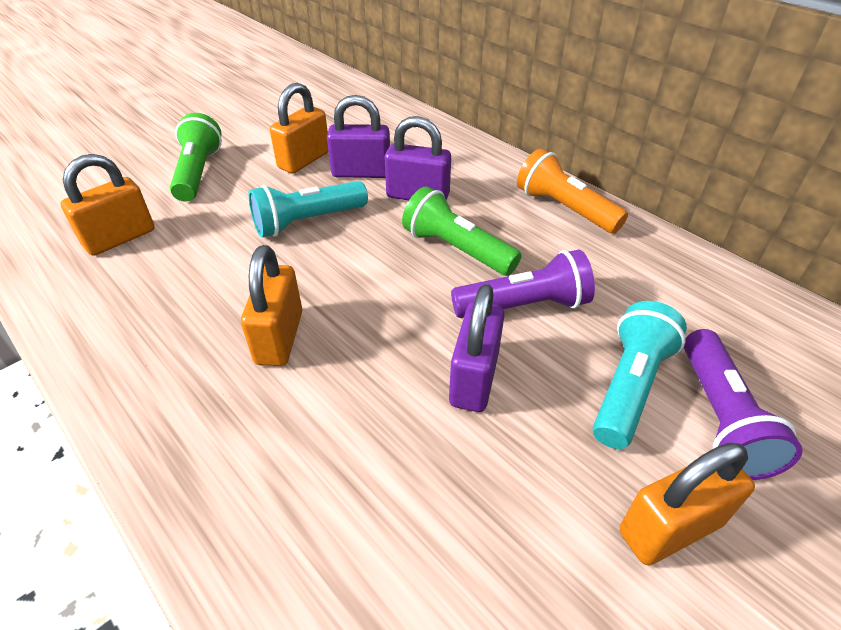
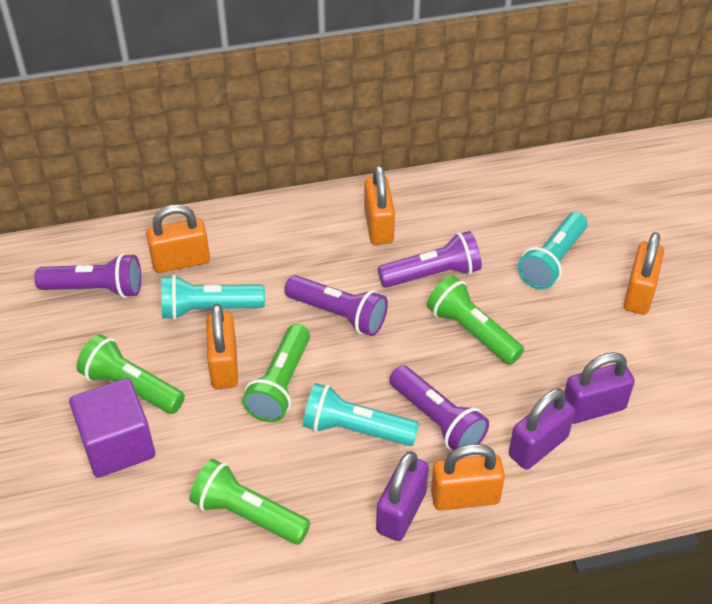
green flashlight: 2 -> 4
orange flashlight: 1 -> 0
orange padlock: 4 -> 5
purple cube: 0 -> 1
purple flashlight: 2 -> 4
turquoise flashlight: 2 -> 3

